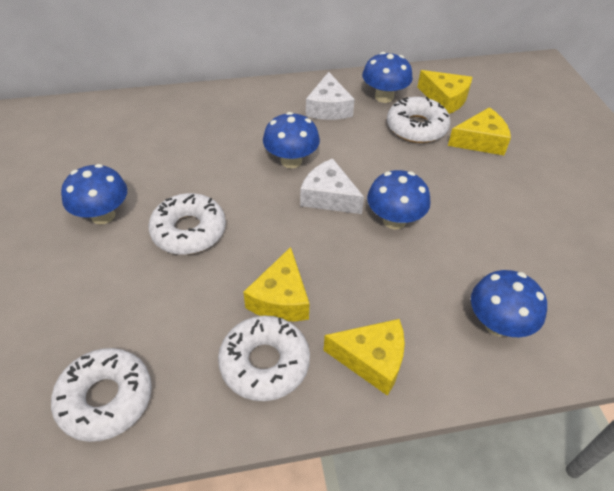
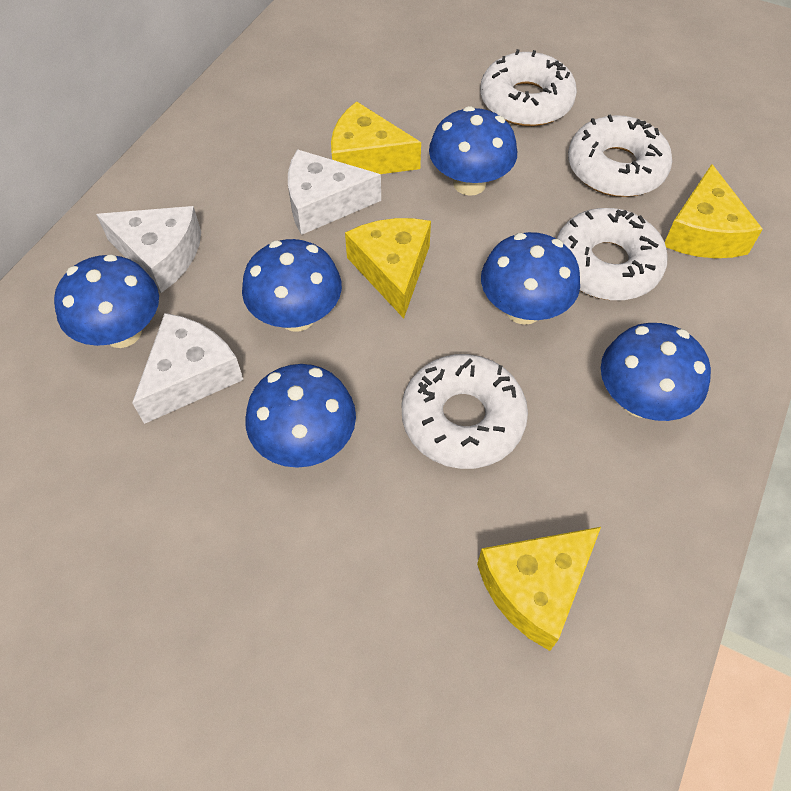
blue mushroom: 5 -> 6
white cheese: 2 -> 3

